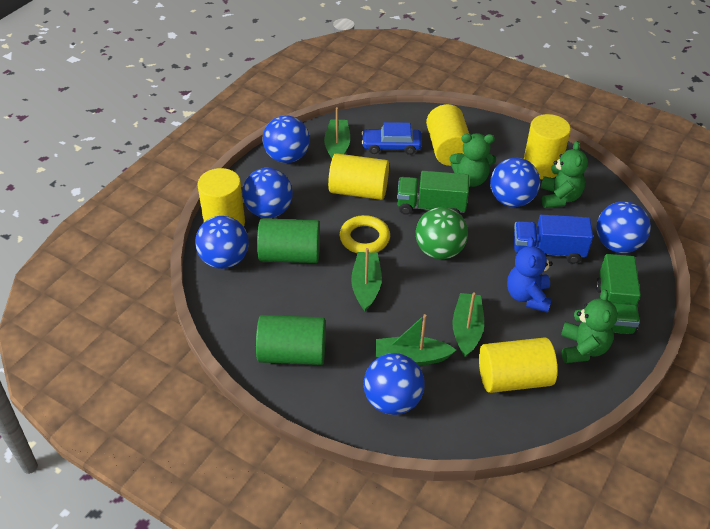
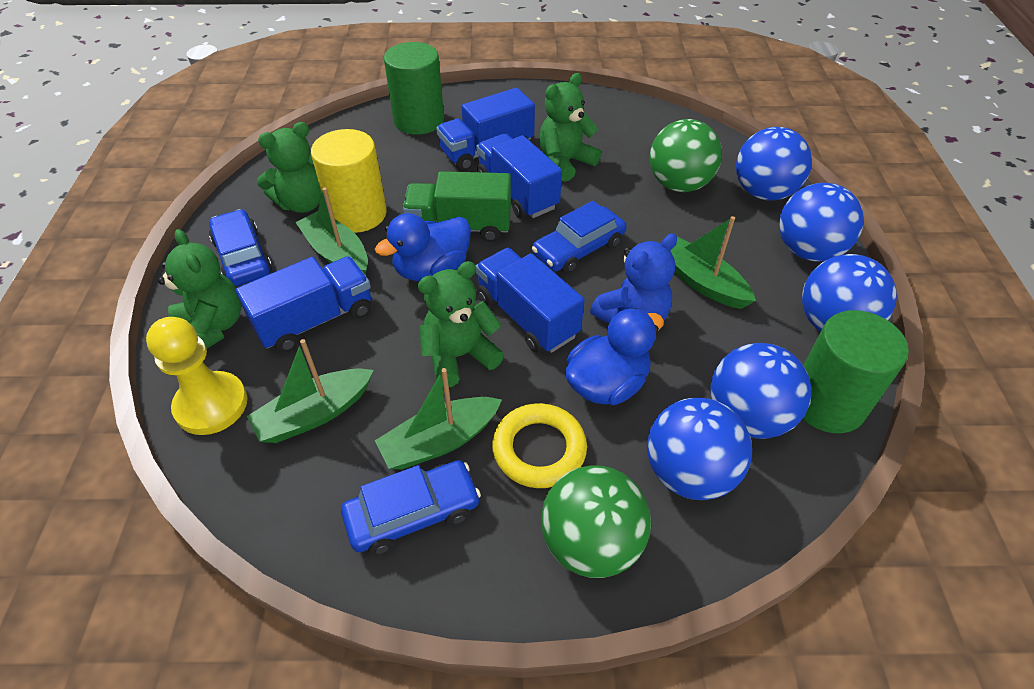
blue ball: 6 -> 5
blue car: 1 -> 3
blue duck: 0 -> 2
blue truck: 1 -> 4
green ball: 1 -> 2
green teddy bear: 3 -> 4
green truck: 2 -> 1
yellow cylinder: 5 -> 1
yellow pawn: 0 -> 1

